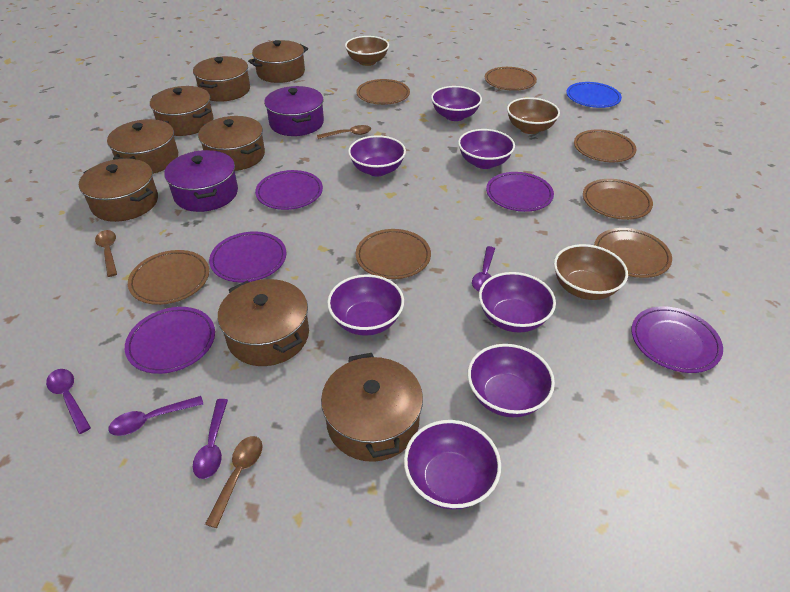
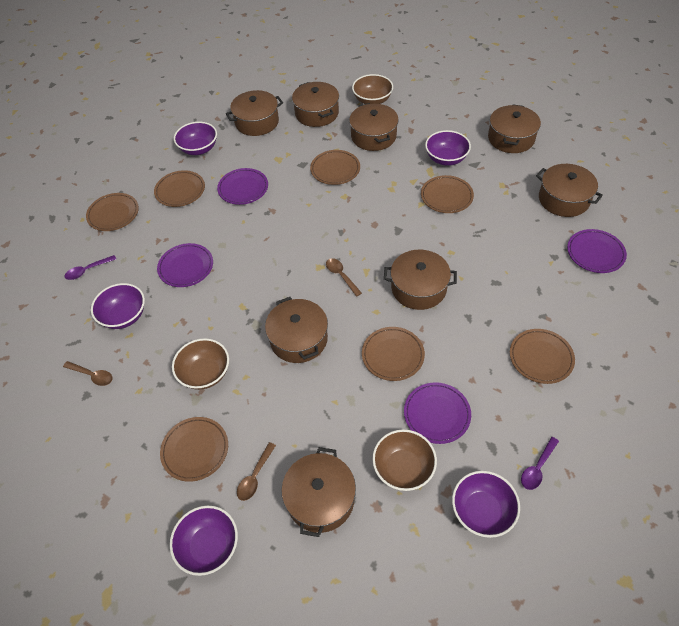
blue plate: 1 -> 0
purple bowl: 7 -> 5
purple plate: 5 -> 4
purple pot: 2 -> 0
purple spoon: 4 -> 2

